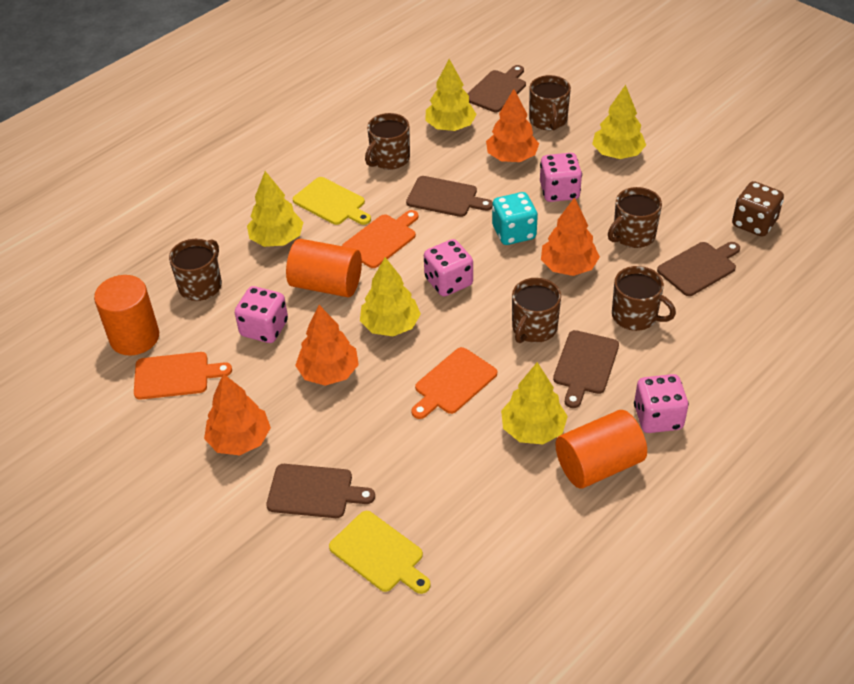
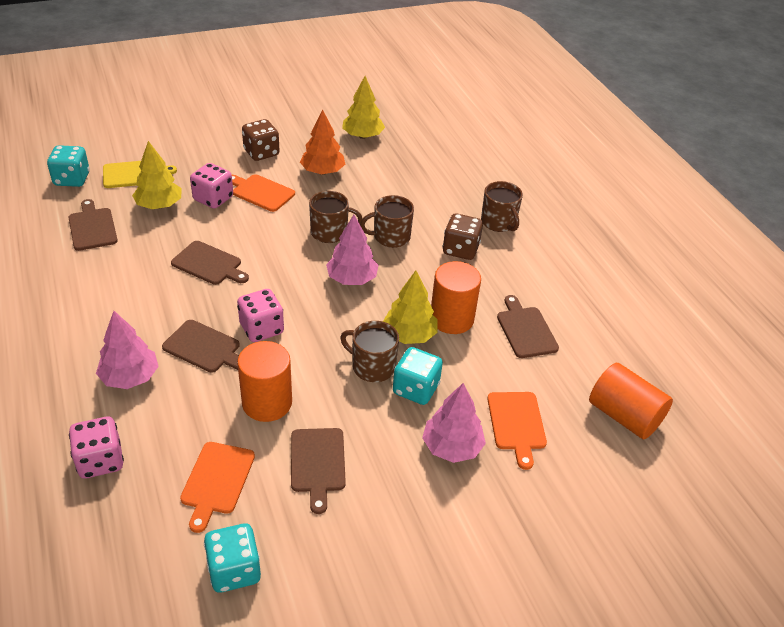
brown dice: 1 -> 2
brown mug: 6 -> 4
orange tree: 4 -> 1
pink dice: 4 -> 3
pink tree: 0 -> 3
turquoise dice: 1 -> 3
yellow cutting board: 2 -> 1
yellow tree: 5 -> 3

